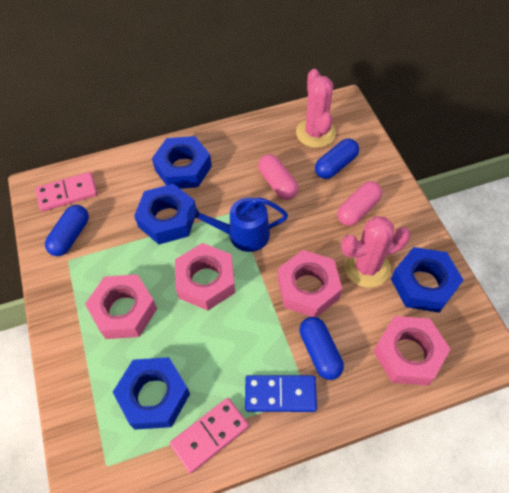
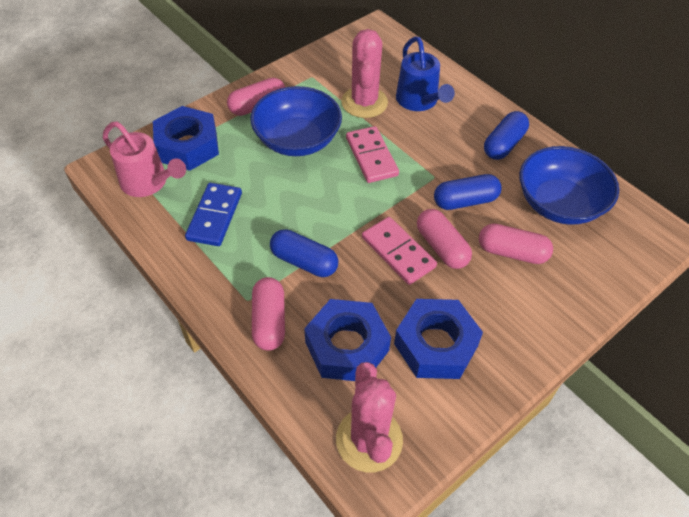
blue bowl: 0 -> 2
blue nut: 4 -> 3
pink capsule: 2 -> 4
pink nut: 4 -> 0
pink watering can: 0 -> 1

